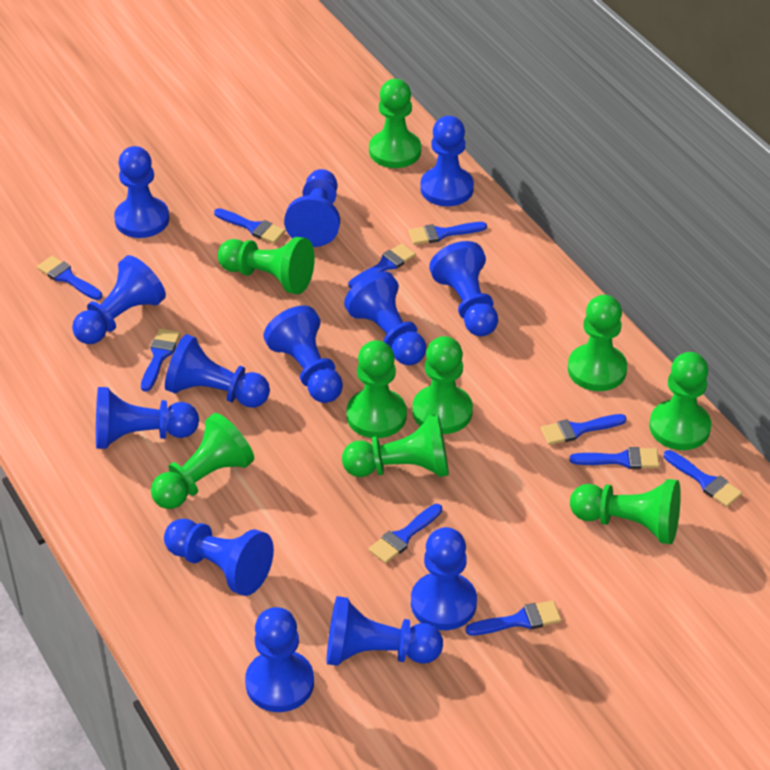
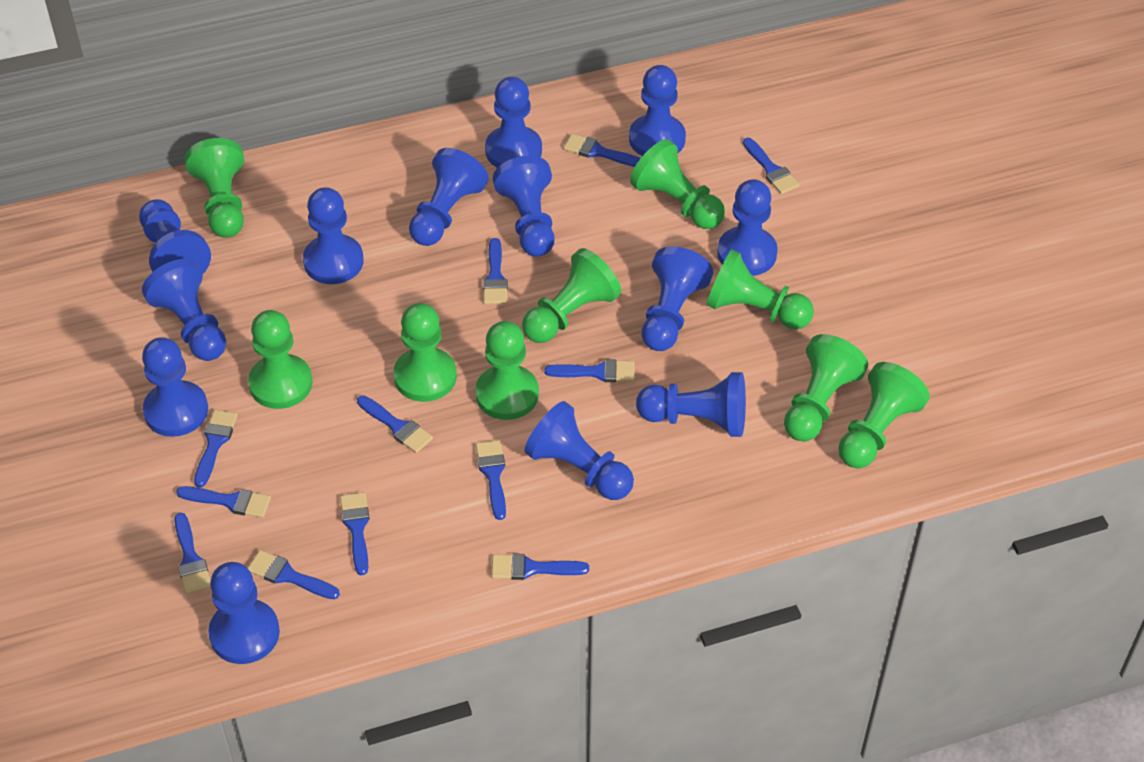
blue brush: 10 -> 12

